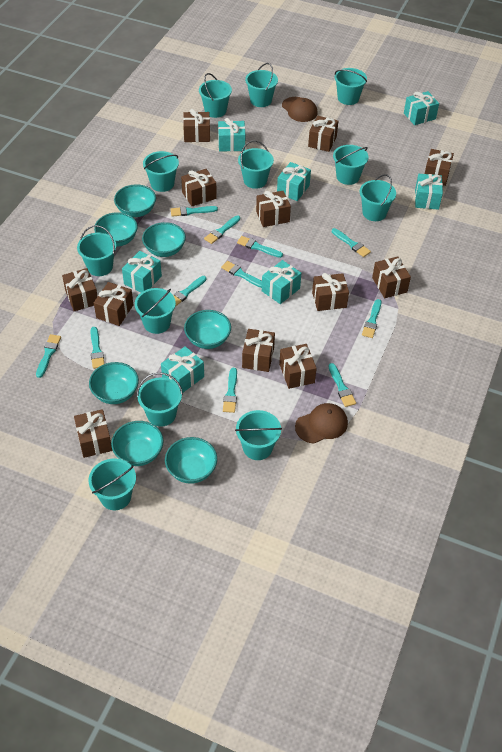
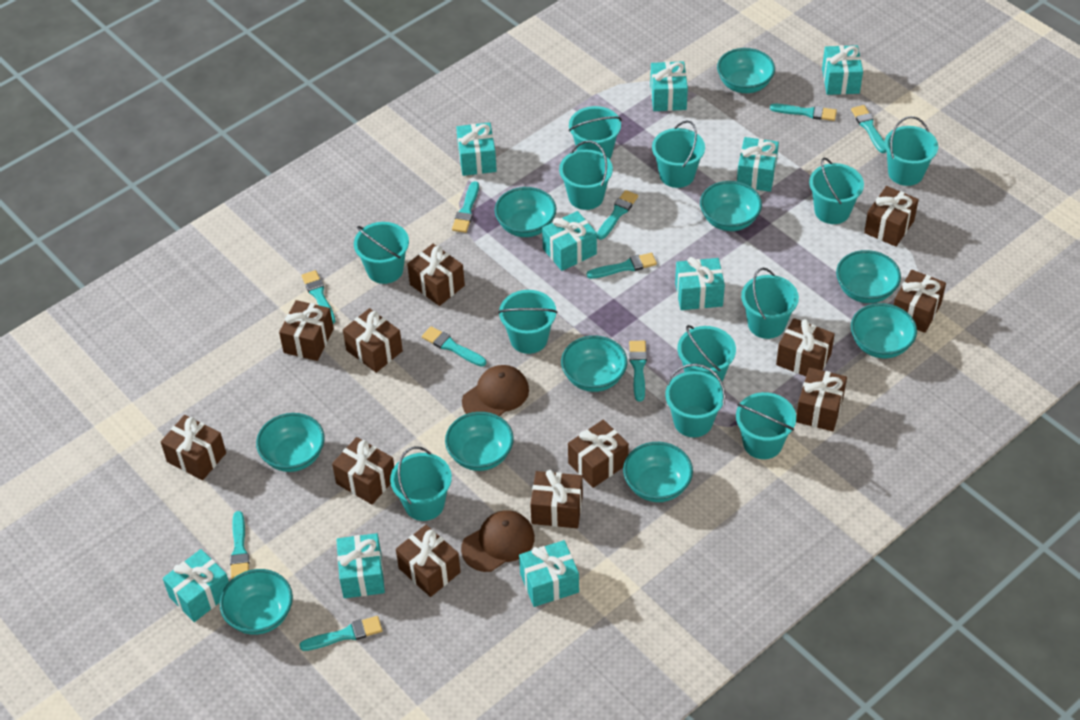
turquoise bowl: 7 -> 10
turquoise brush: 11 -> 10
turquoise gift: 7 -> 9

